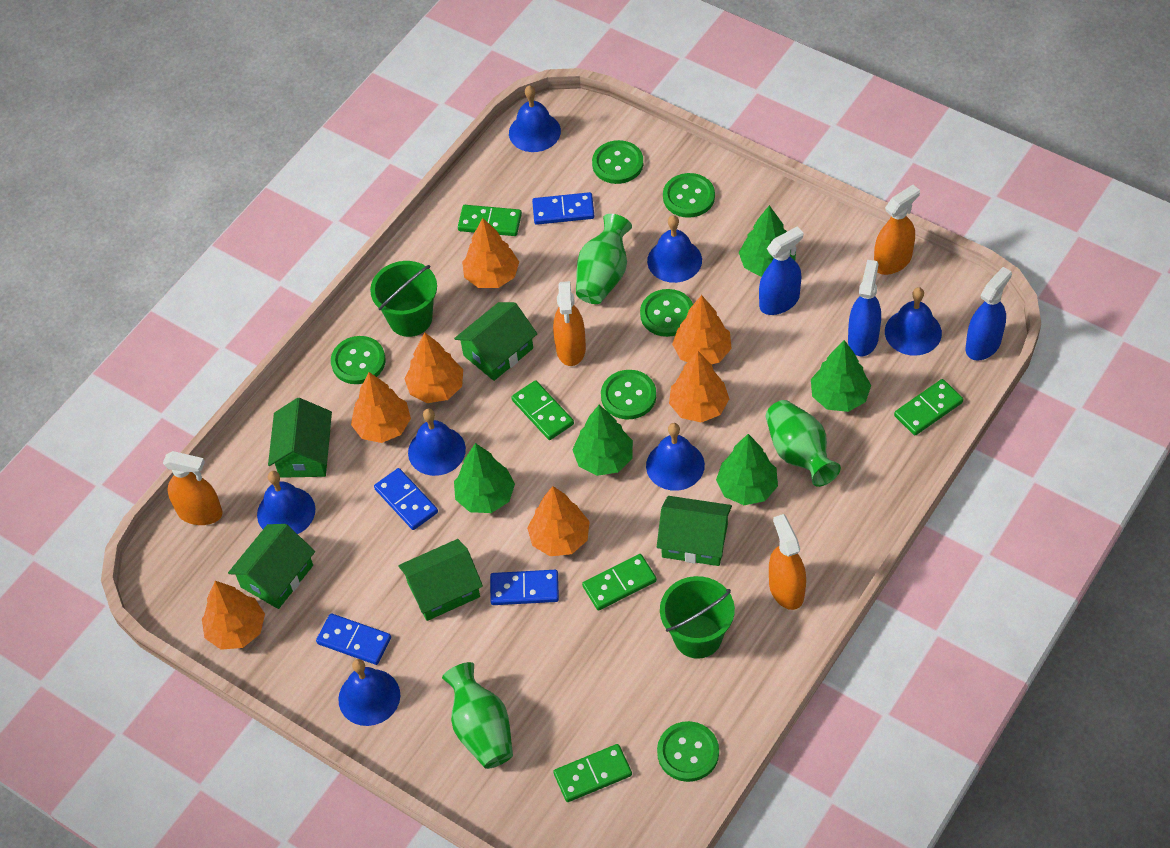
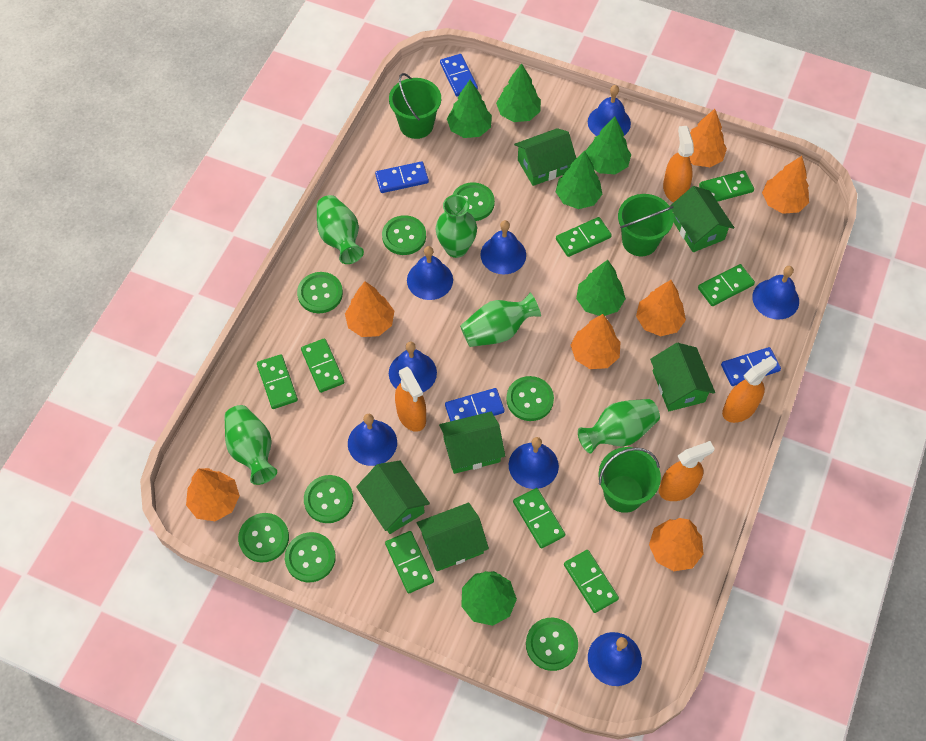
blue bell: 7 -> 8
blue spray bottle: 3 -> 0
green bucket: 2 -> 3
green button: 6 -> 8
green domino: 5 -> 8
green house: 5 -> 6
green tree: 5 -> 6
green vase: 3 -> 5

